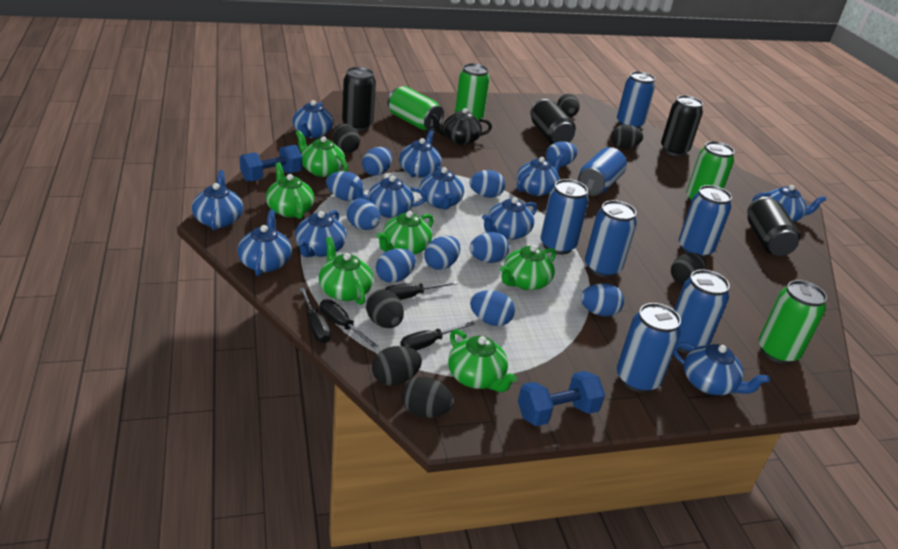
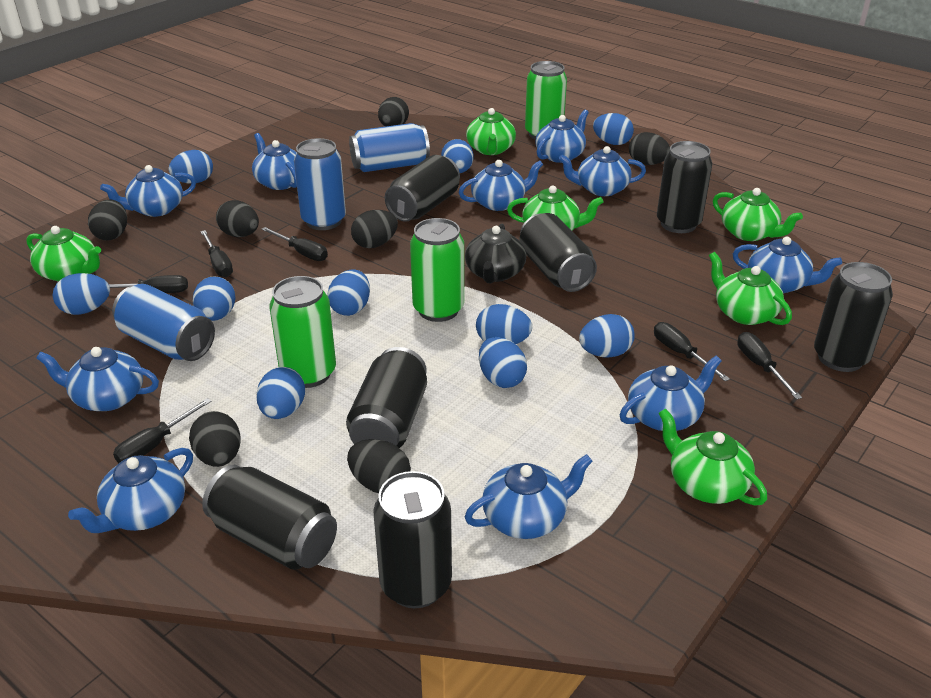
black can: 4 -> 7
black screwdriver: 4 -> 6
blue can: 7 -> 3
blue dumbbell: 2 -> 0
blue teapot: 11 -> 10
green can: 4 -> 3

